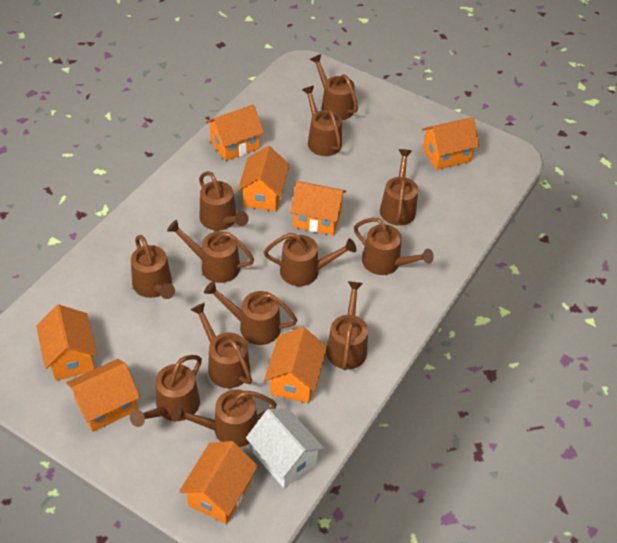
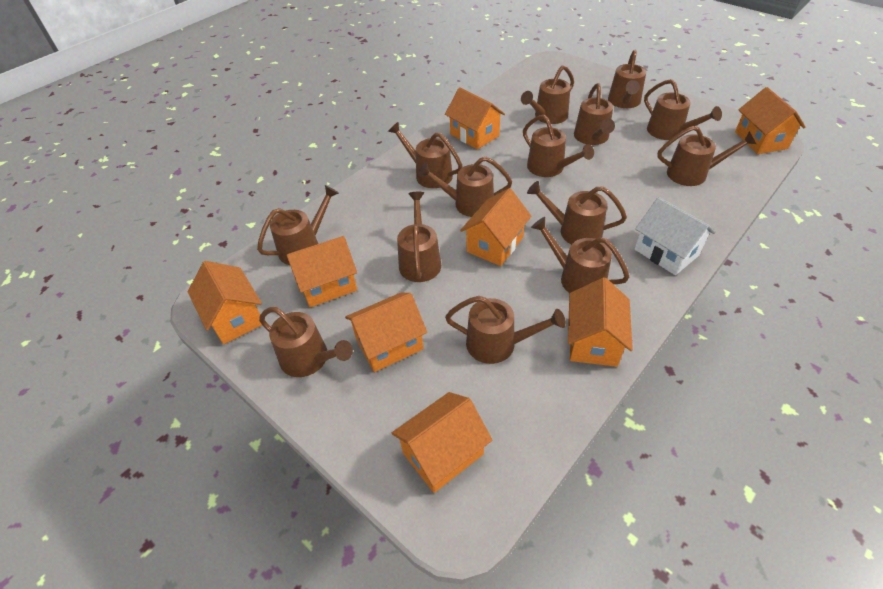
brown watering can: 13 -> 14

